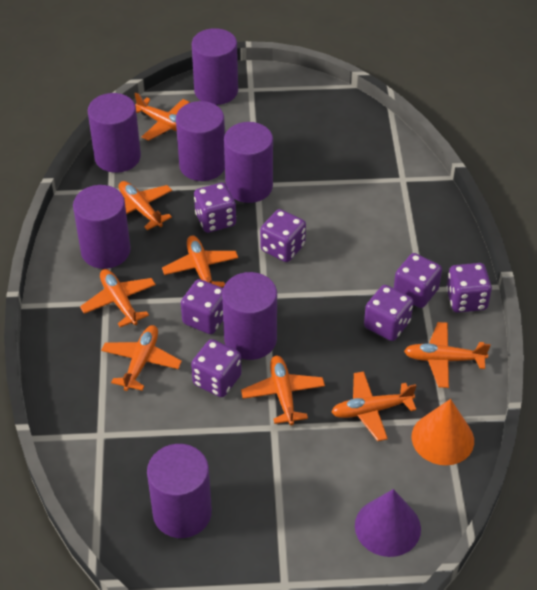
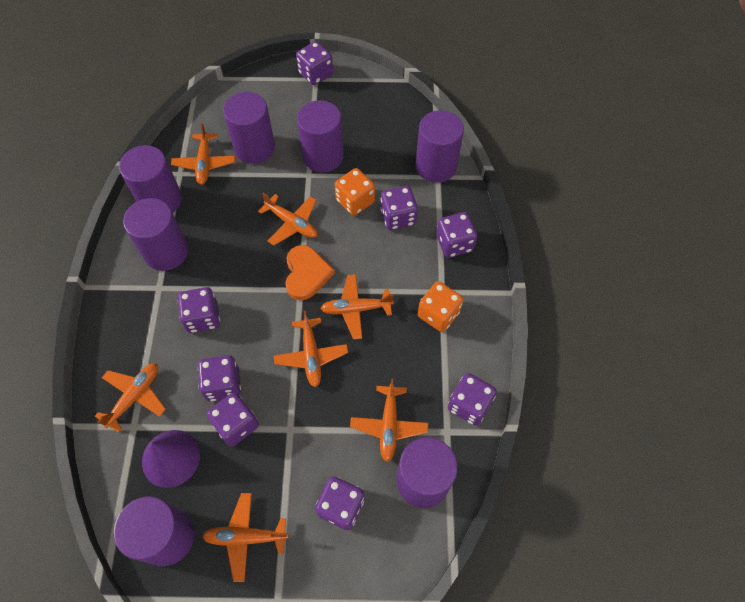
orange cone: 1 -> 0
orange dice: 0 -> 2
orange heart: 0 -> 1
orange plane: 8 -> 7
purple dice: 7 -> 8

